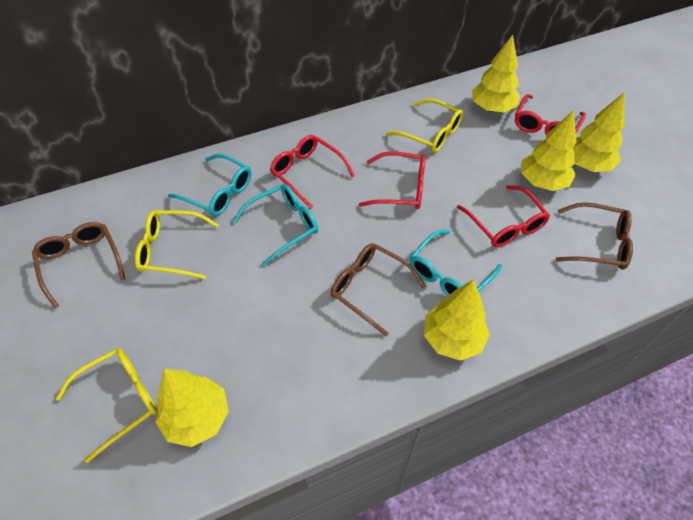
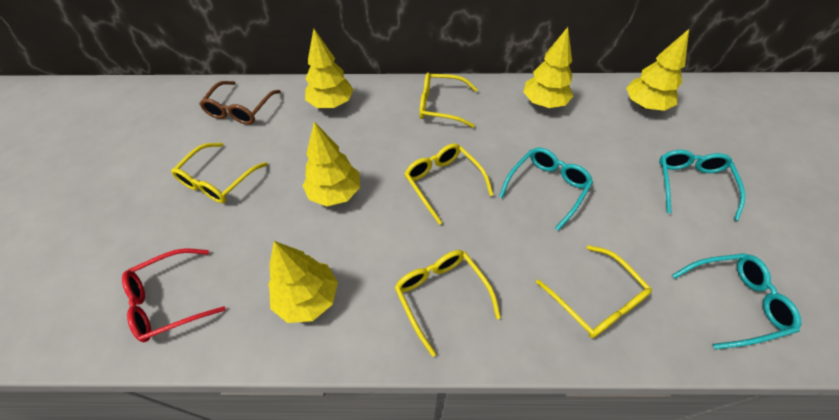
brown glasses: 3 -> 1
red glasses: 4 -> 1
yellow glasses: 3 -> 5

